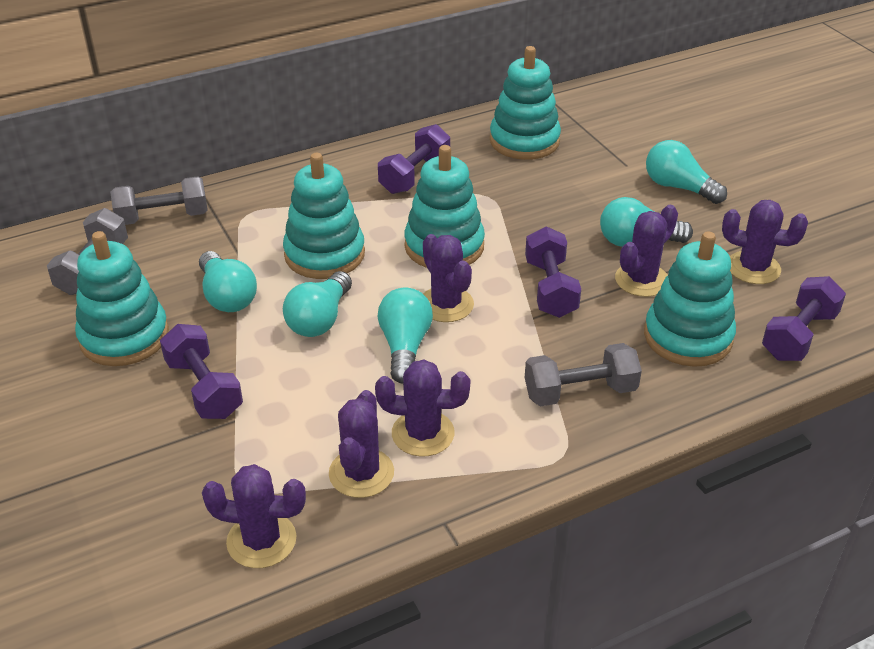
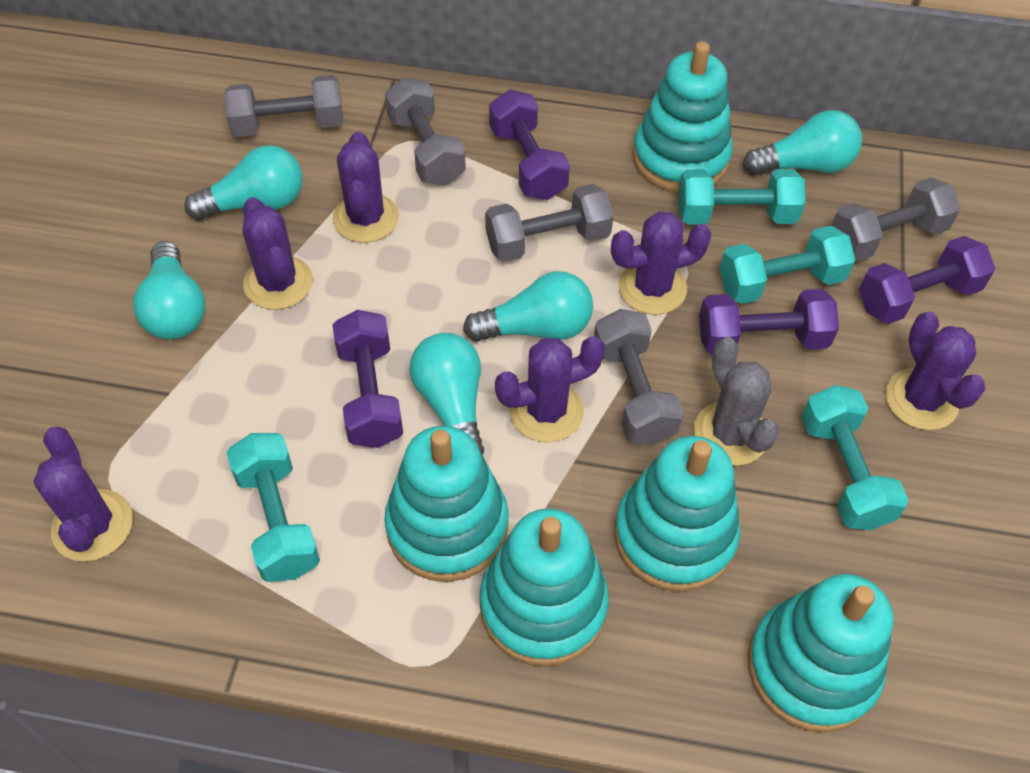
grey cactus: 0 -> 1
grey dumbbell: 3 -> 5
turquoise dumbbell: 0 -> 4

